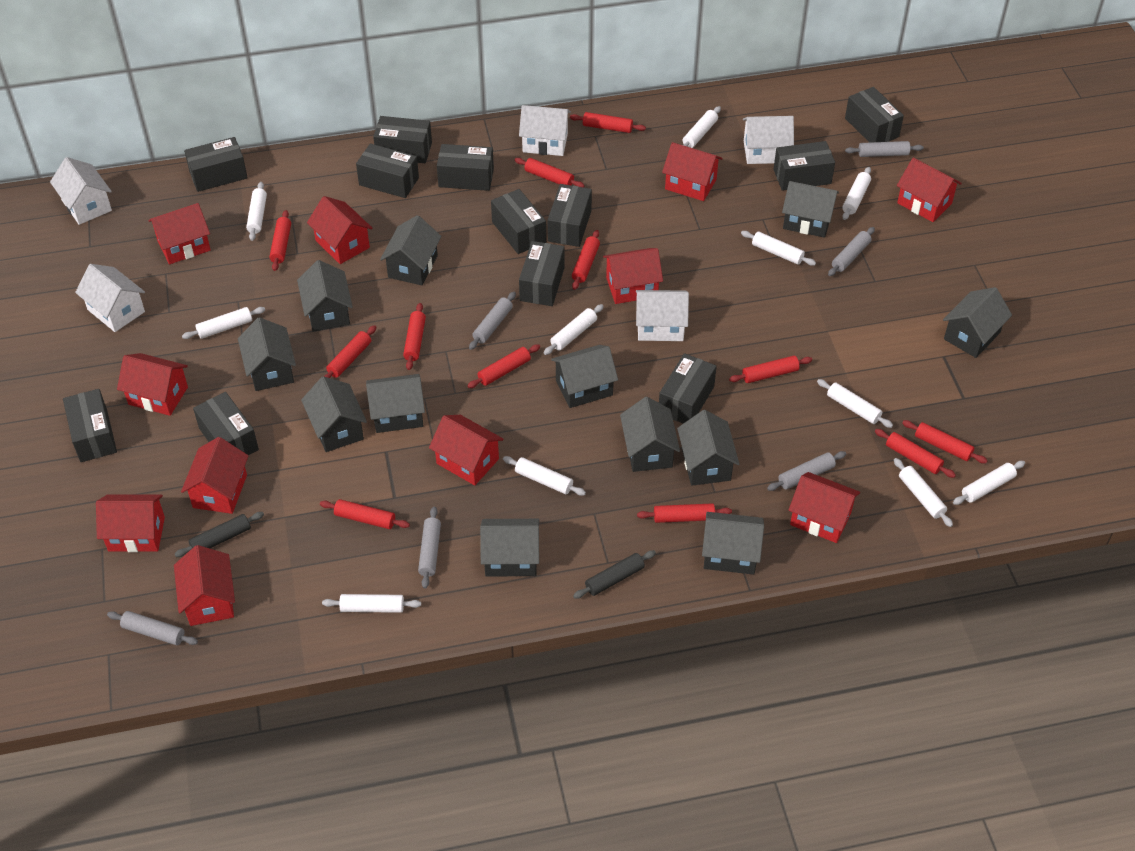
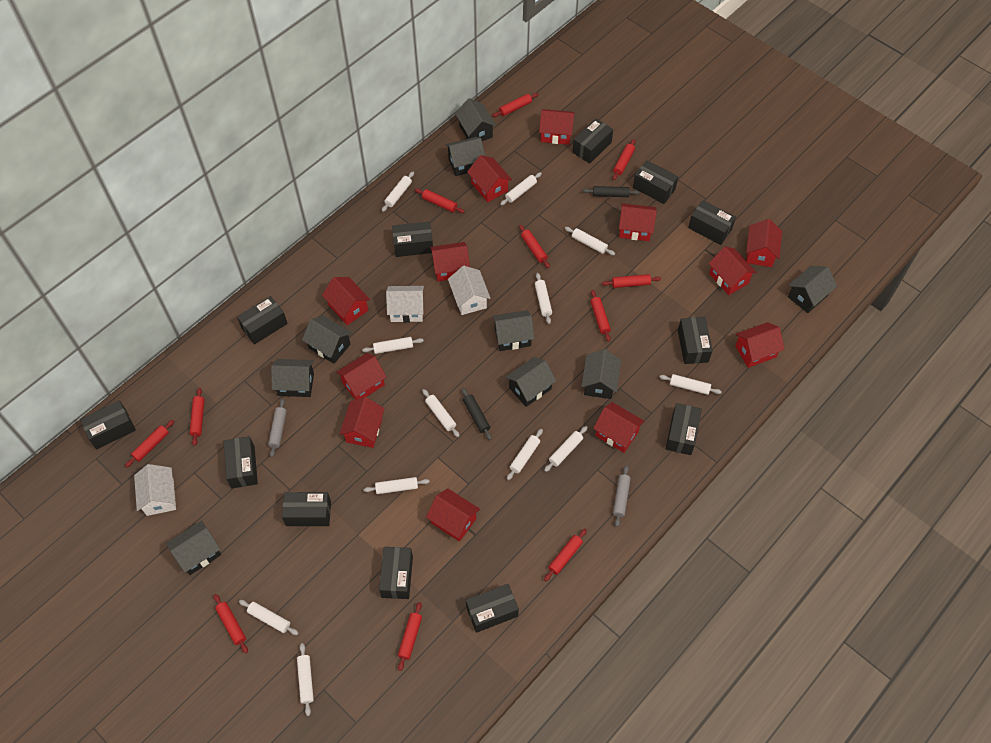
black house: 12 -> 9
grey rolling pin: 6 -> 2
red house: 11 -> 12
red rolling pin: 12 -> 11
white house: 5 -> 3
white rolling pin: 11 -> 12

